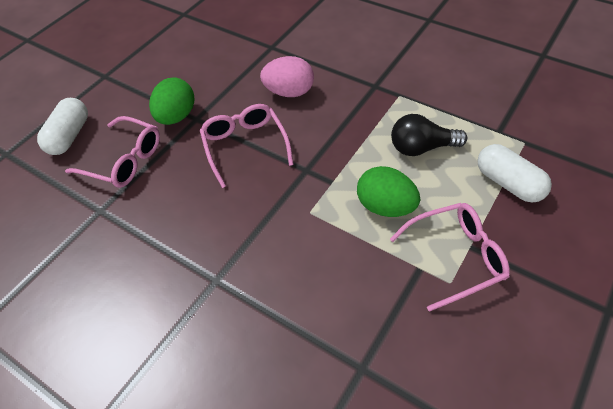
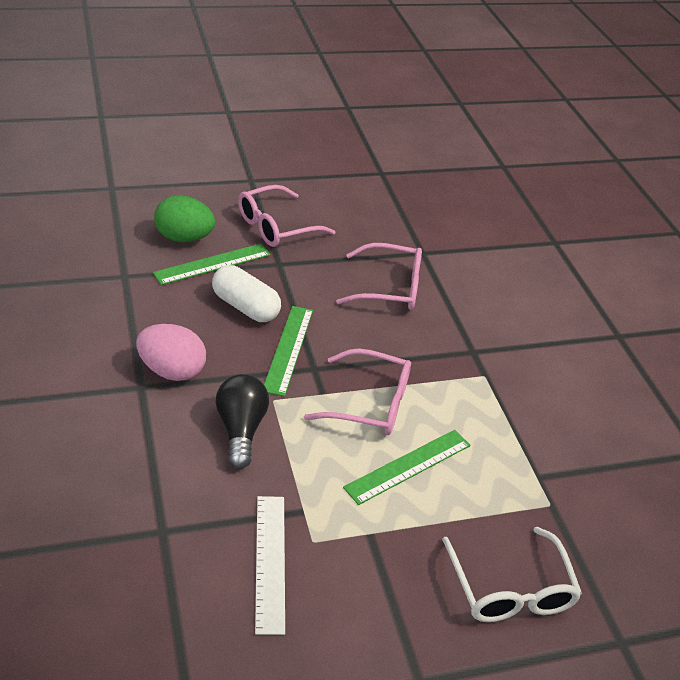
green egg: 2 -> 1
green ruler: 0 -> 3
white capsule: 2 -> 1
white glasses: 0 -> 1
white ruler: 0 -> 1

